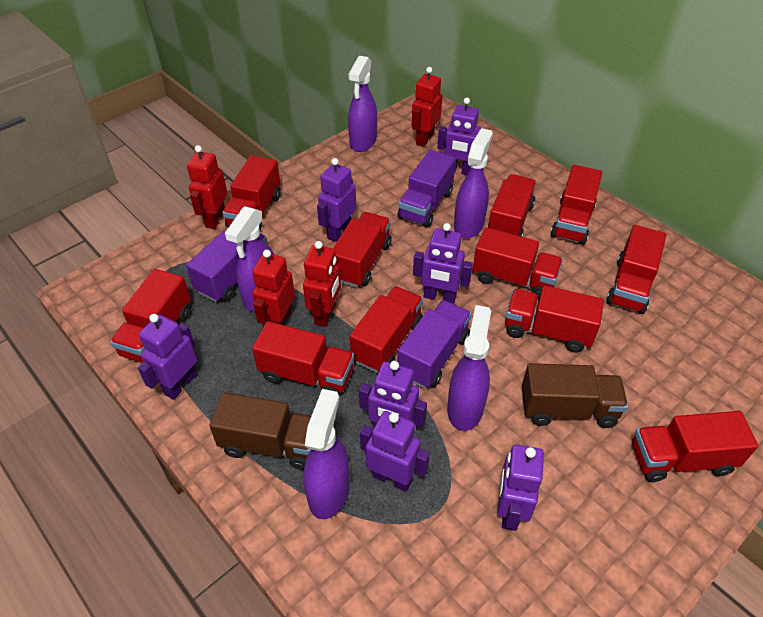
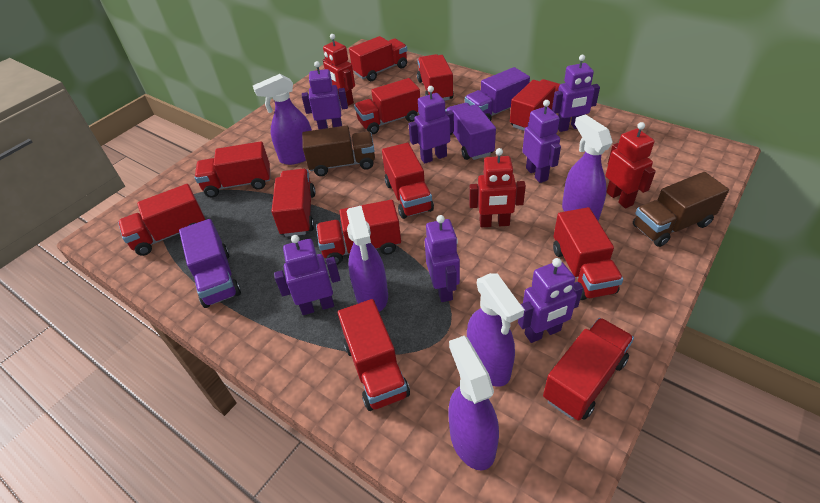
red robot: 4 -> 3
red truck: 11 -> 12

